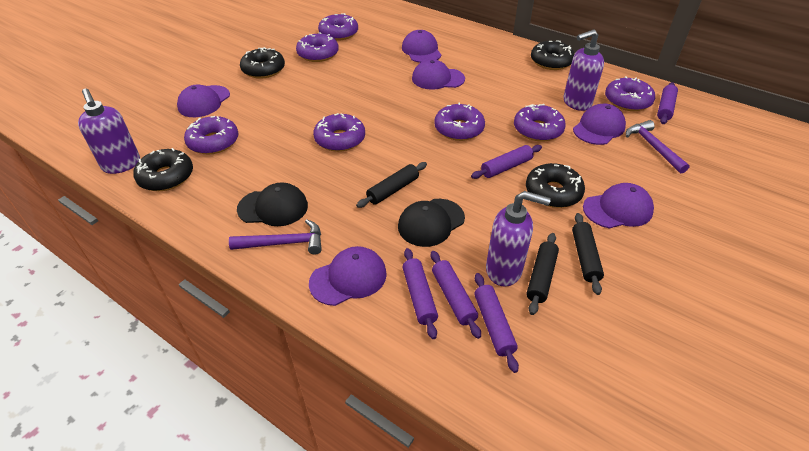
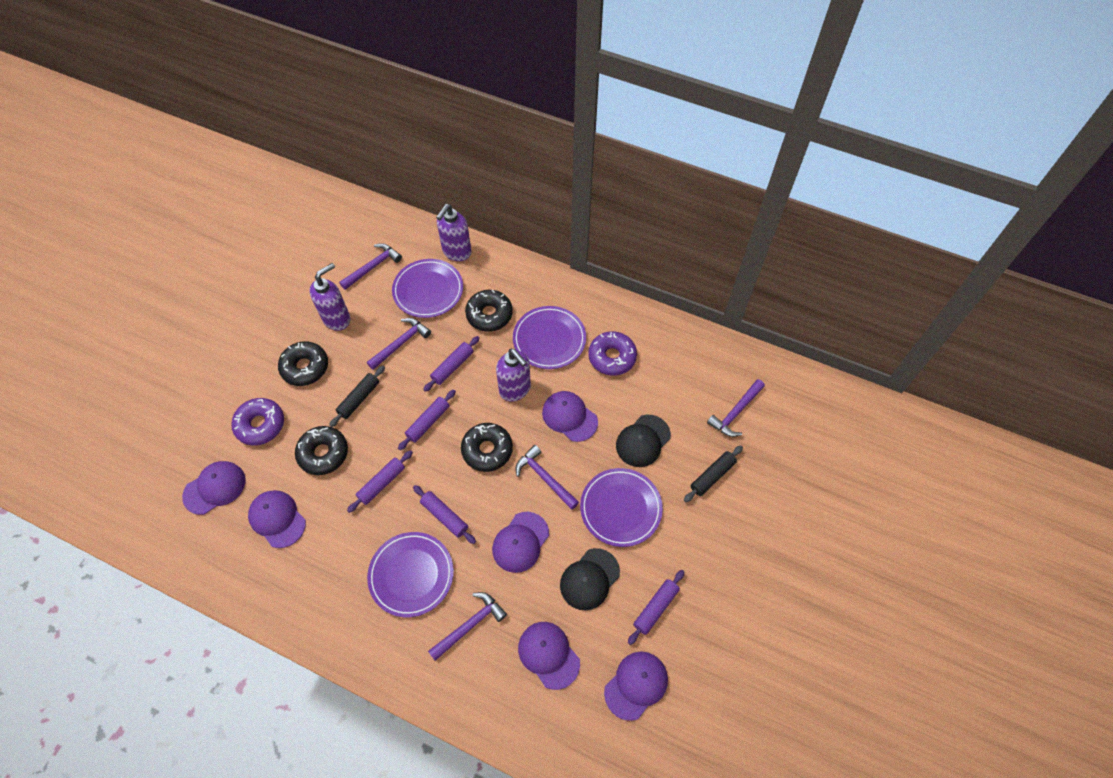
black rolling pin: 3 -> 2
purple donut: 7 -> 2
purple hammer: 2 -> 5
purple plate: 0 -> 4

